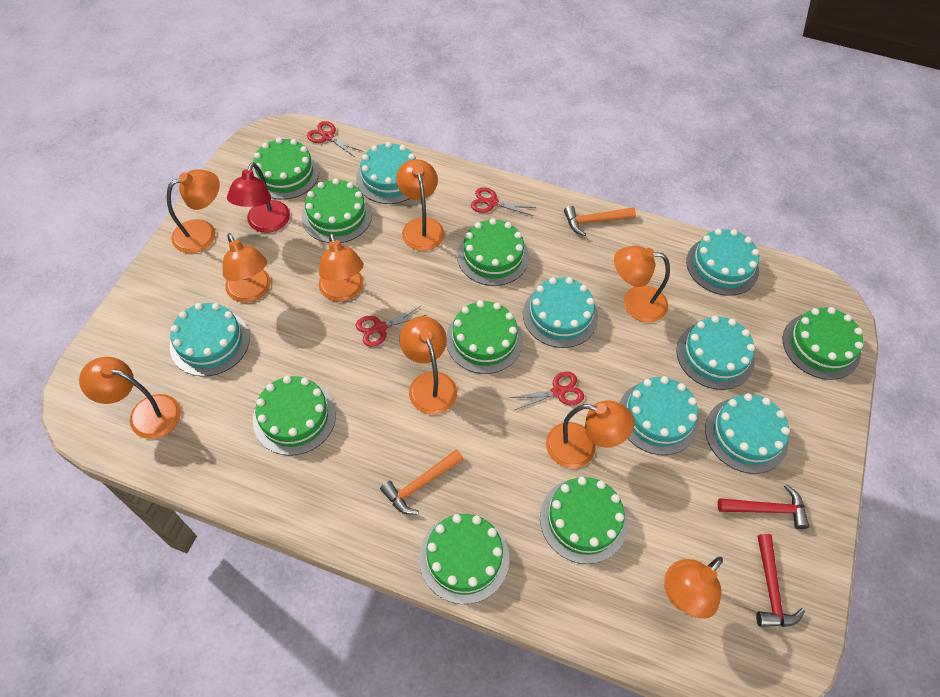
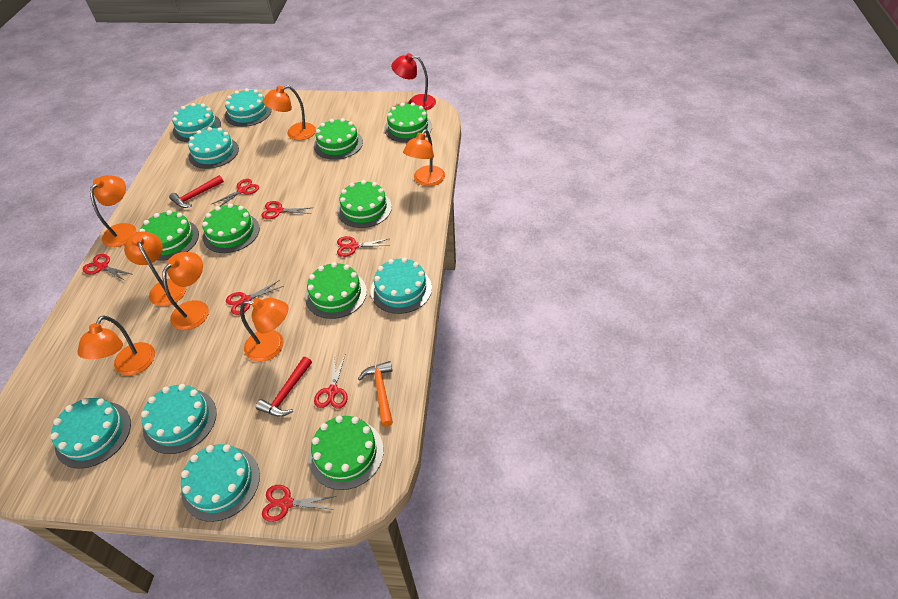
green cake: 8 -> 7
orange hammer: 2 -> 1
orange lamp: 9 -> 7
red scissors: 4 -> 7

